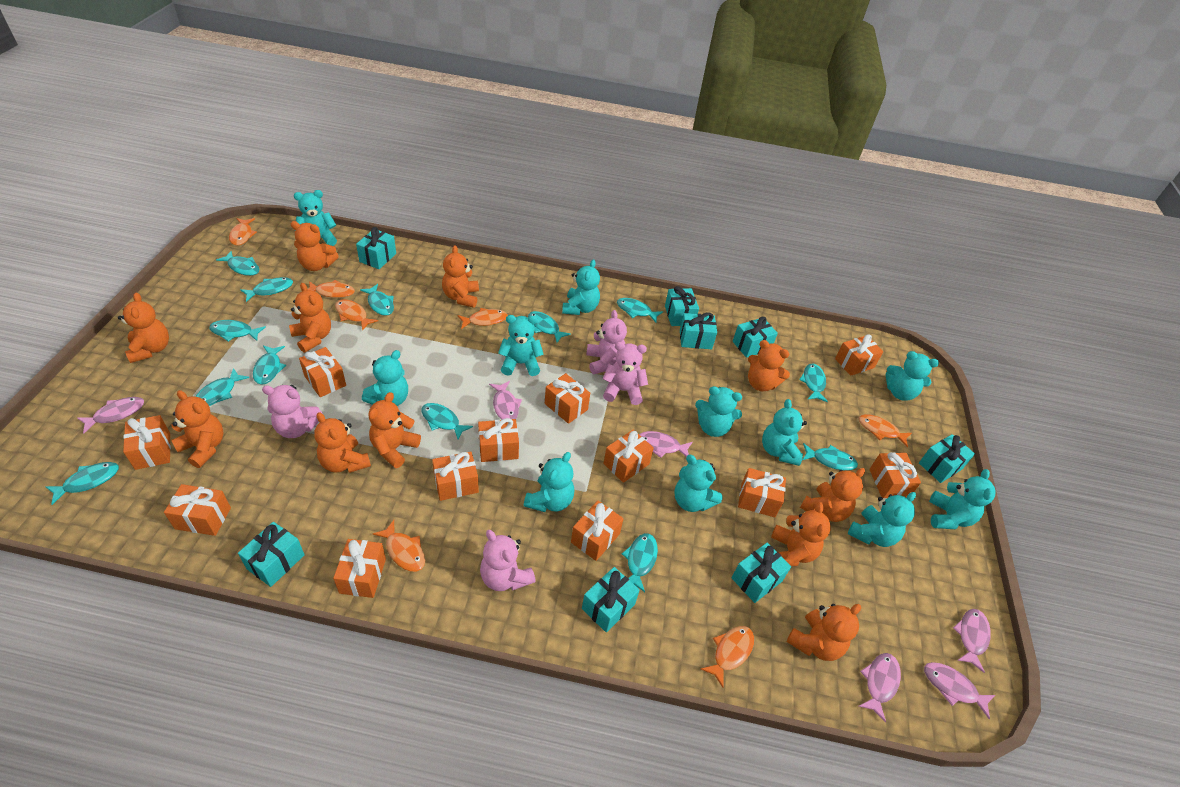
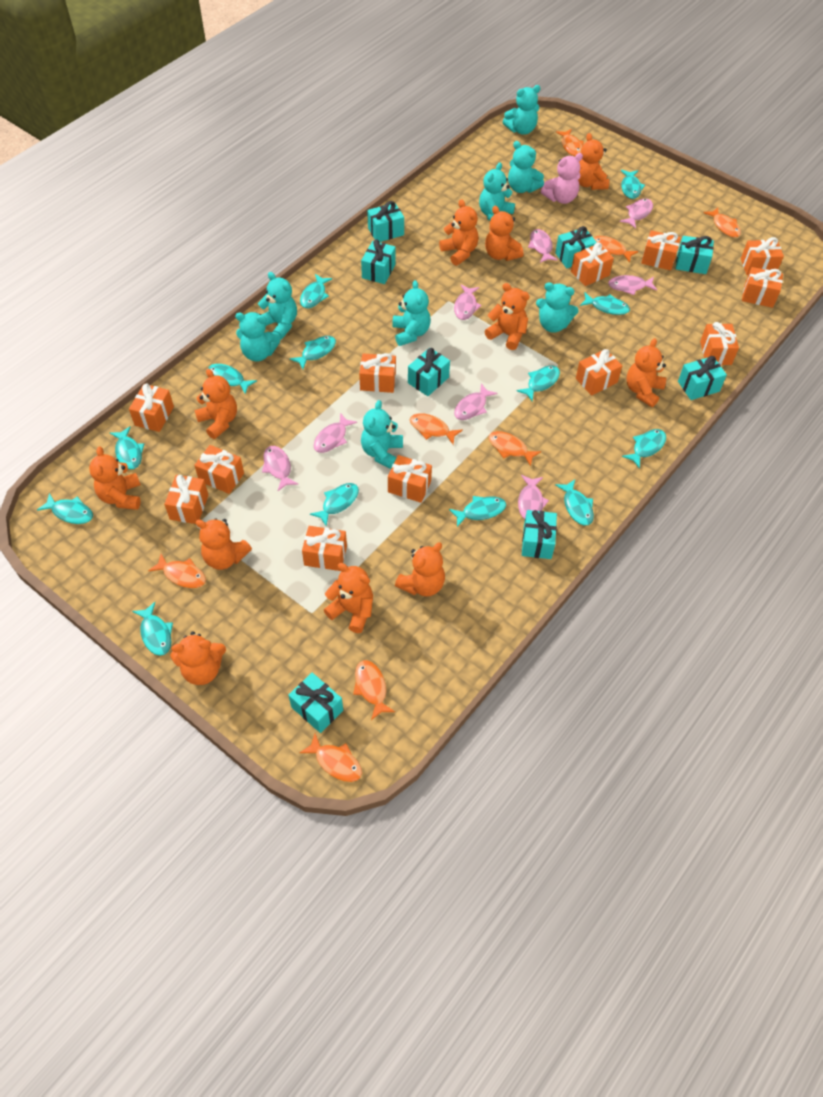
orange fish: 7 -> 8
pink fish: 6 -> 8
pink teddy bear: 4 -> 1
turquoise teddy bear: 11 -> 8

